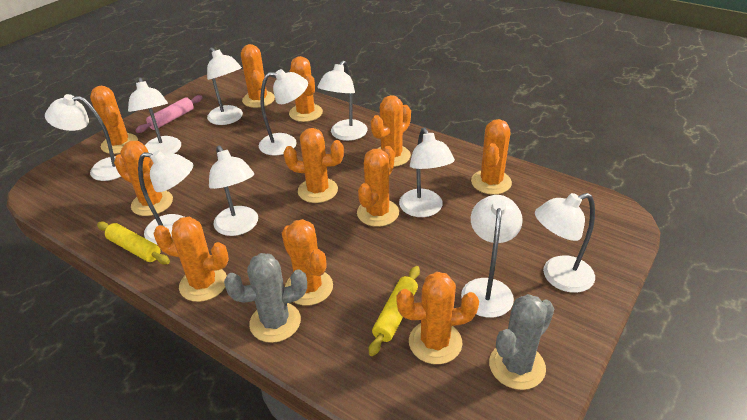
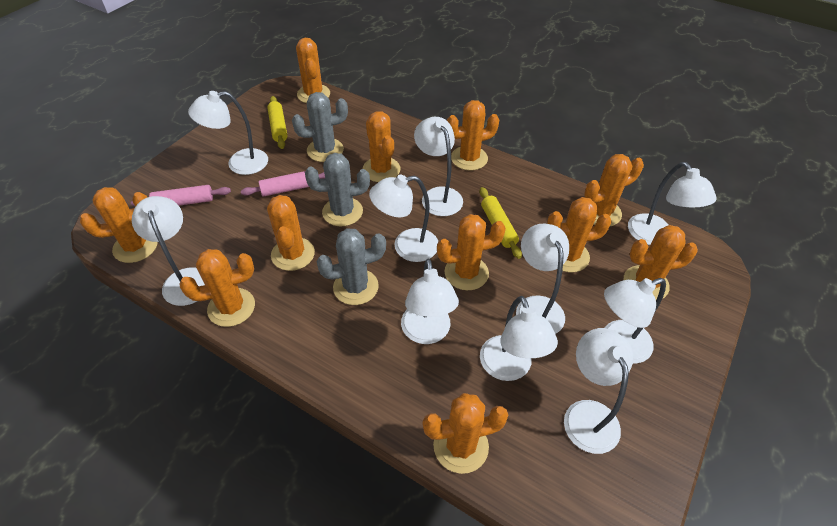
grey cactus: 2 -> 3
pink rolling pin: 1 -> 2

